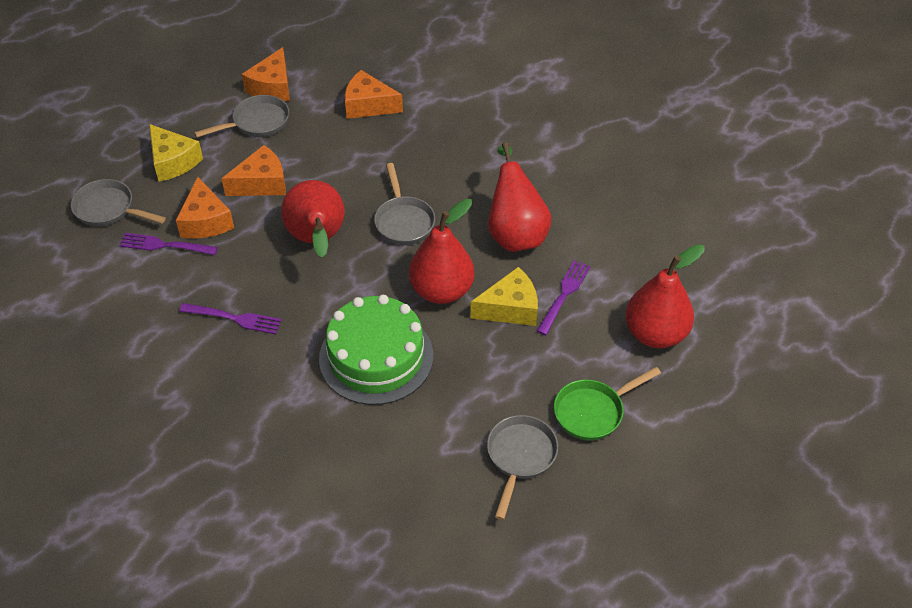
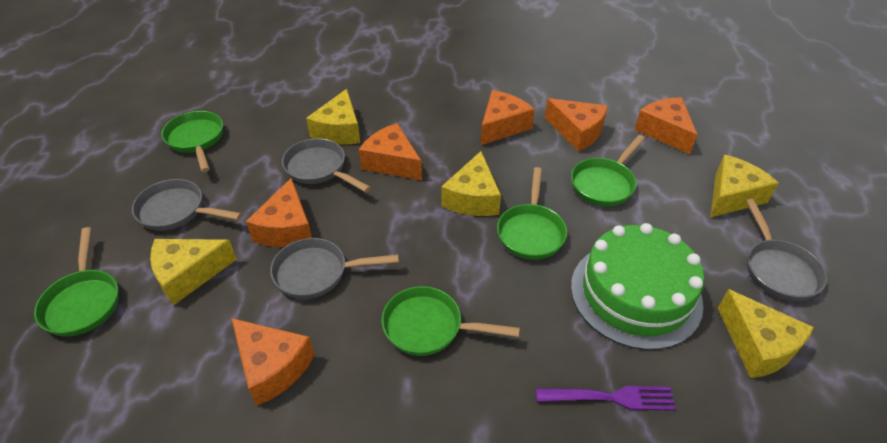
green pan: 1 -> 5
orange cheese: 4 -> 6
purple fork: 3 -> 1
red pear: 4 -> 0
yellow cheese: 2 -> 5

